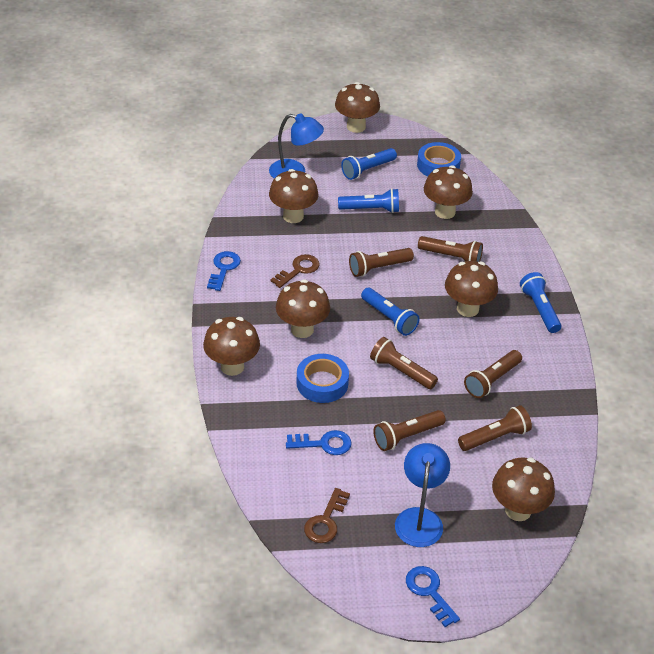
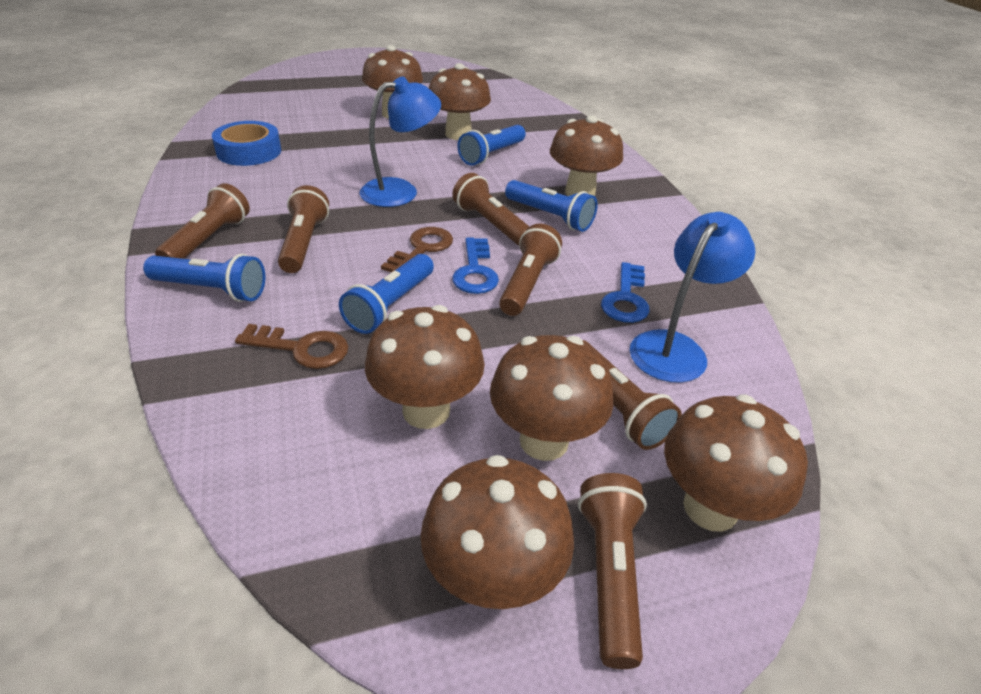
blue key: 3 -> 2
blue tape: 2 -> 1

